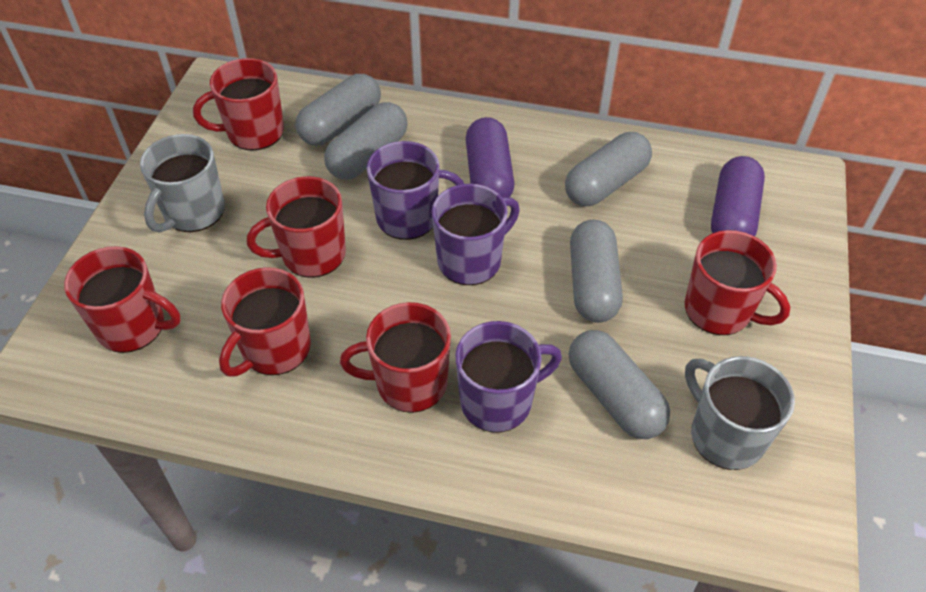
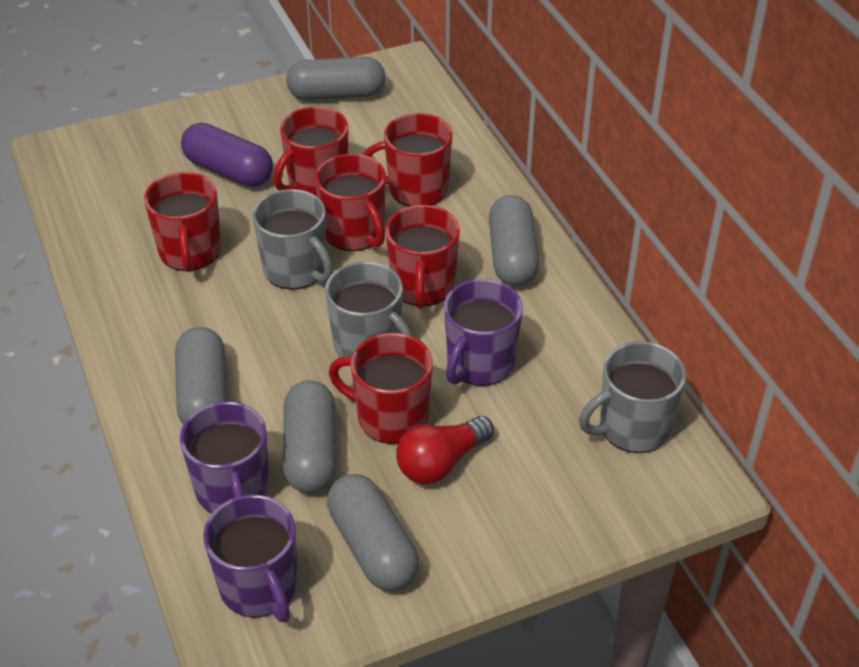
grey mug: 2 -> 3
purple capsule: 2 -> 1
red light bulb: 0 -> 1

